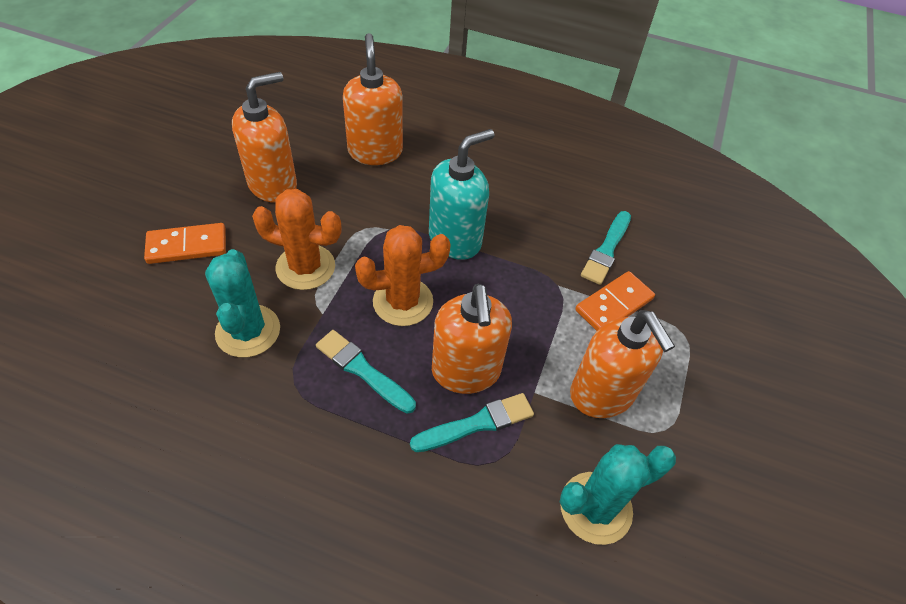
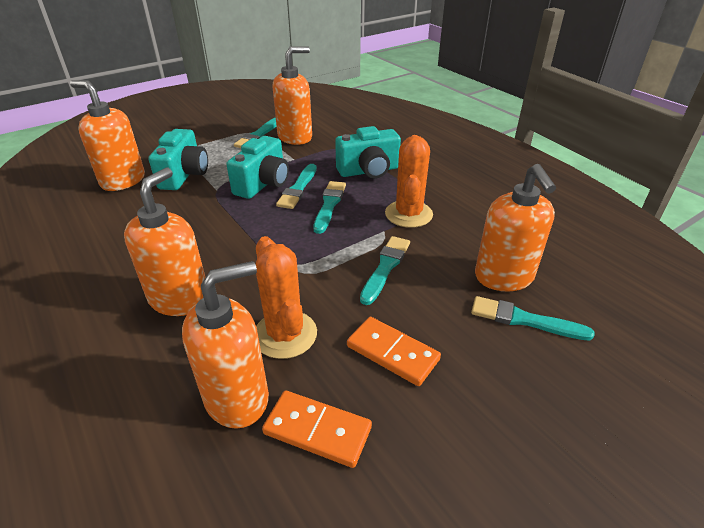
orange soap dispenser: 4 -> 5
turquoise brush: 3 -> 5
turquoise cactus: 2 -> 0
turquoise camera: 0 -> 3
turquoise soap dispenser: 1 -> 0

